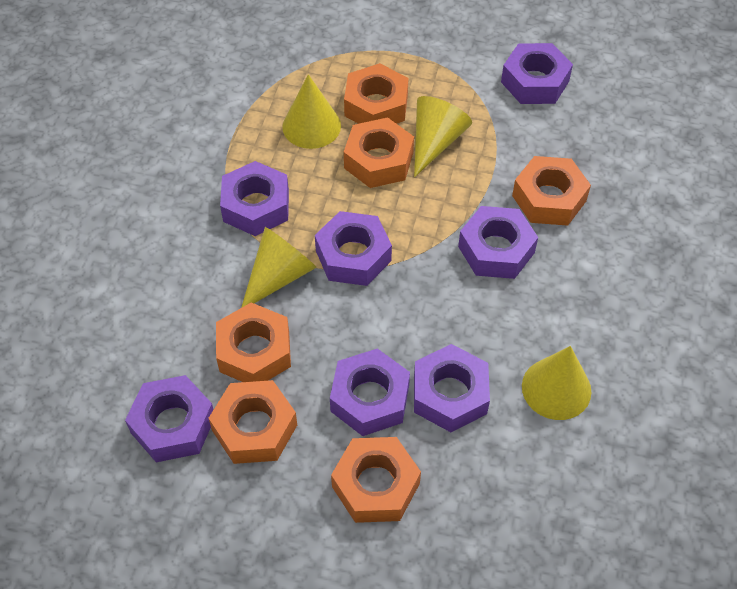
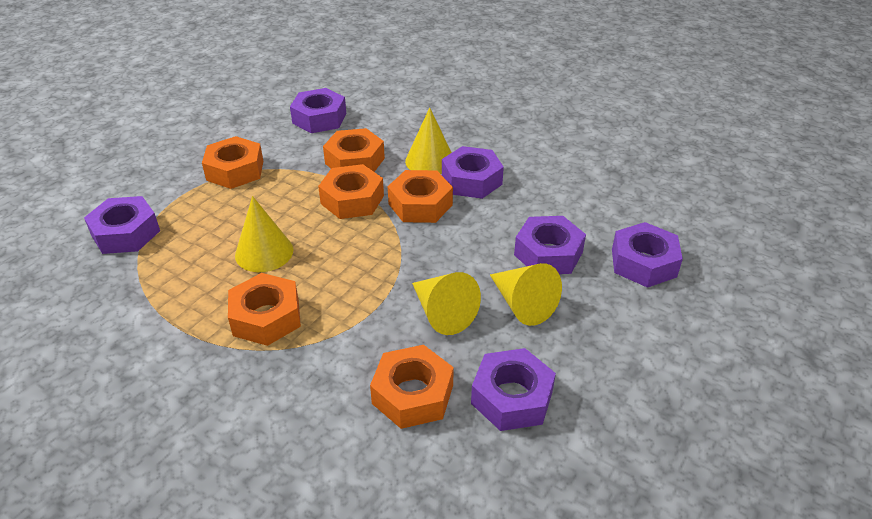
purple nut: 7 -> 6

